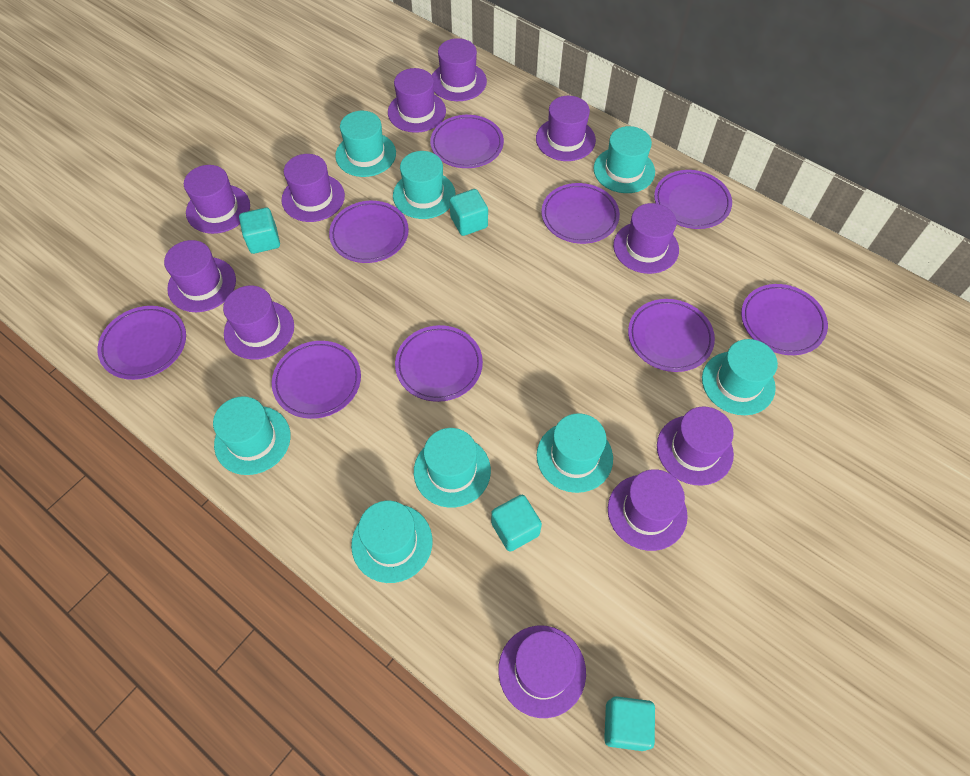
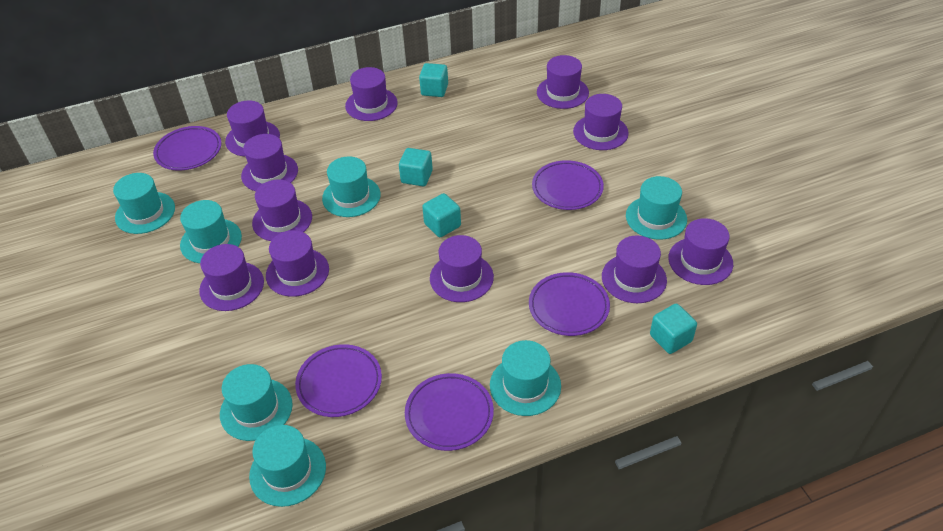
purple plate: 9 -> 5
turquoise hat: 8 -> 7

